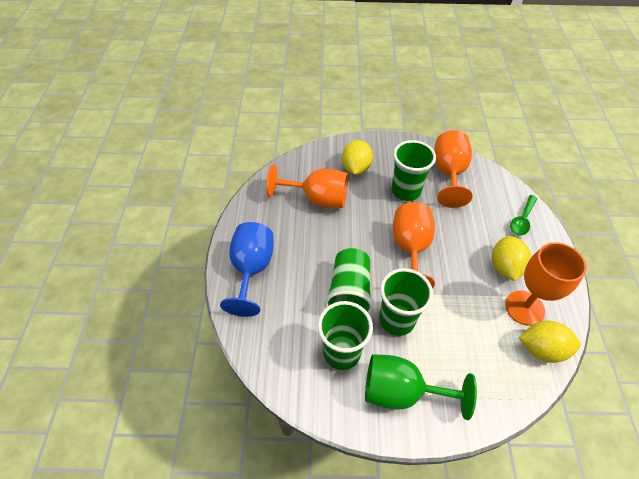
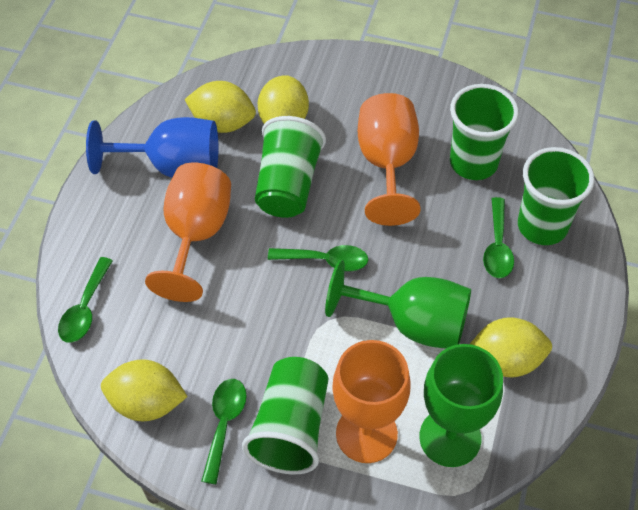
green goblet: 1 -> 2
green spoon: 1 -> 4
orange goblet: 4 -> 3
yellow lemon: 3 -> 4

